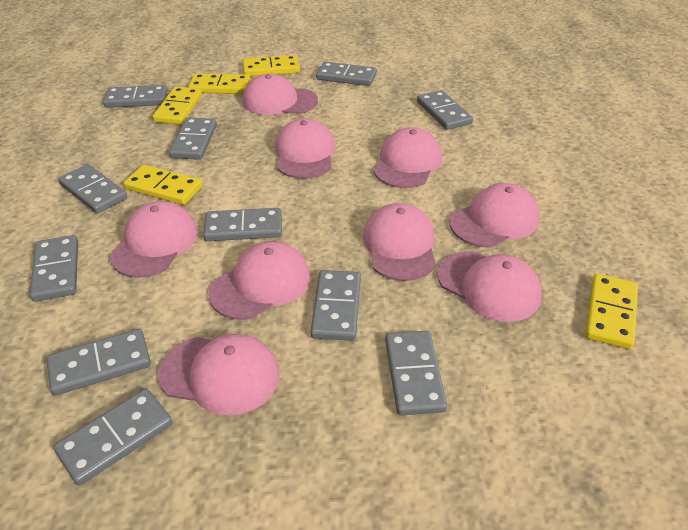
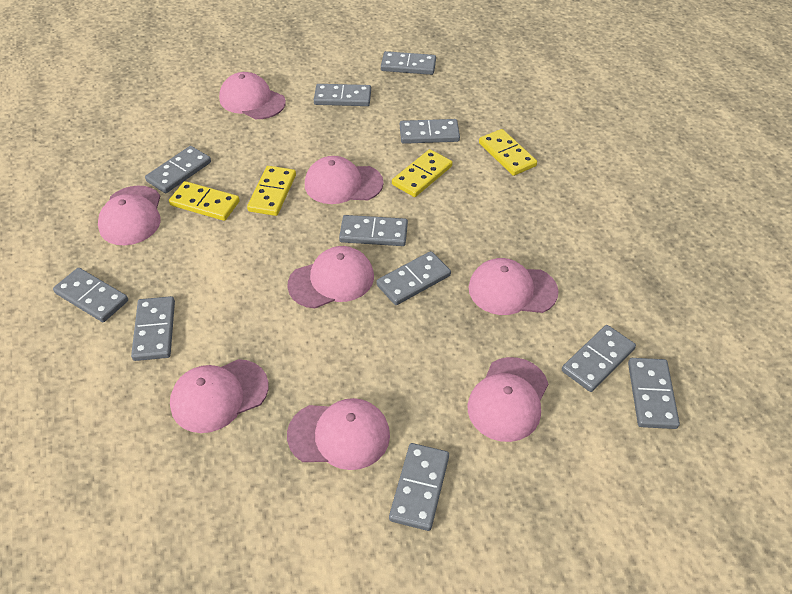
pink cap: 9 -> 8
yellow domino: 5 -> 4

